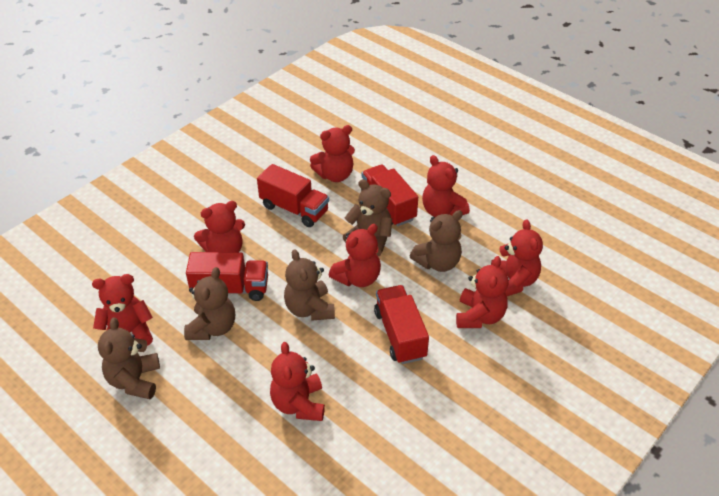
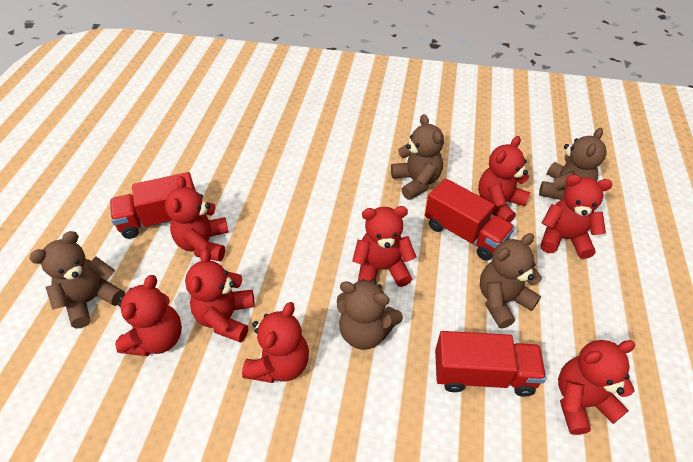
red truck: 4 -> 3

